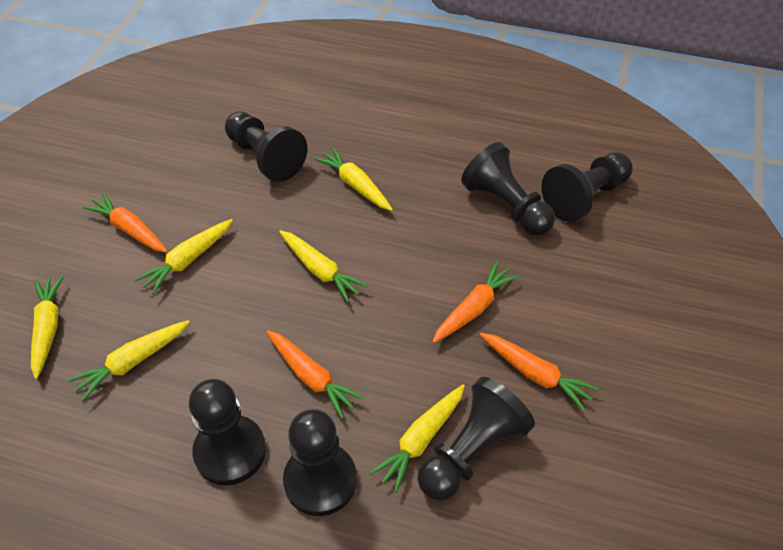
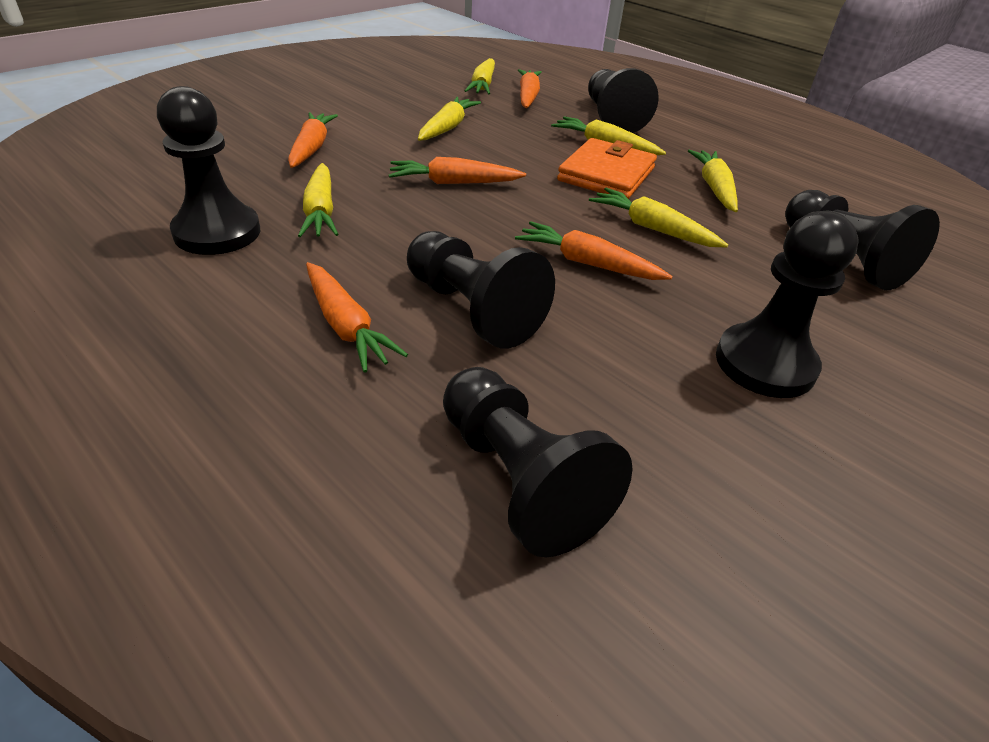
orange carrot: 4 -> 5
orange wallet: 0 -> 1

